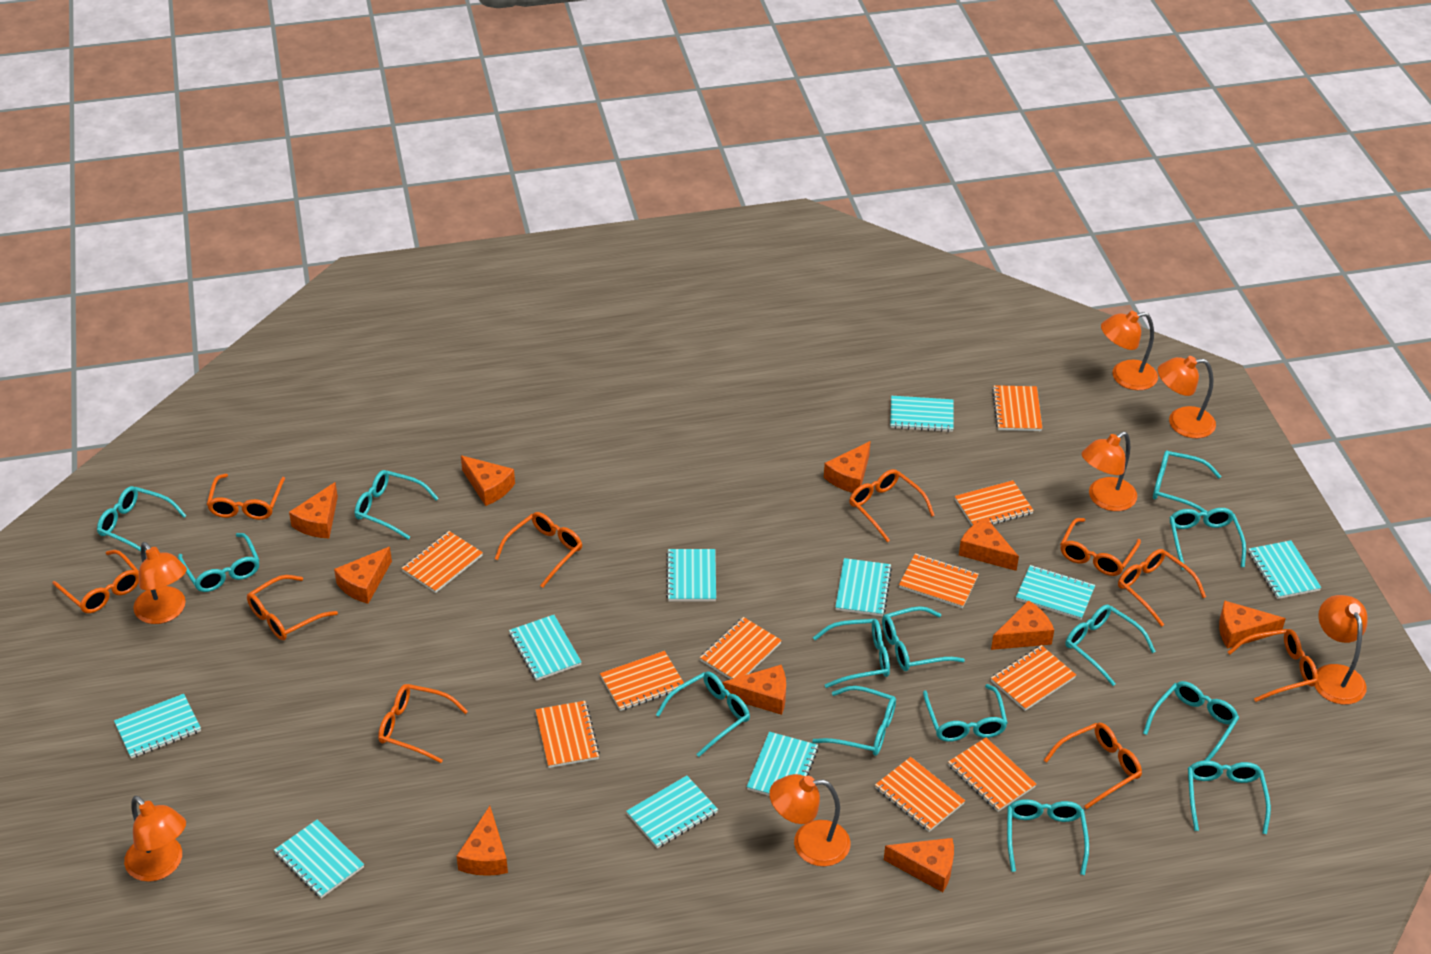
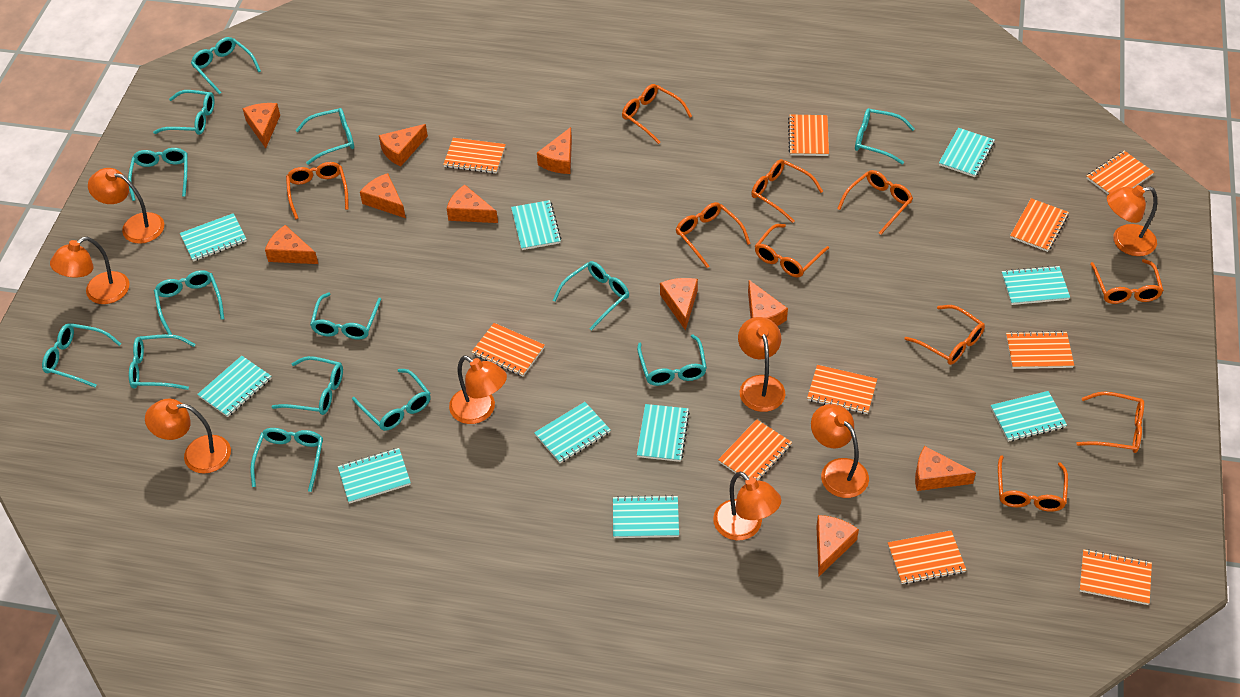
orange lamp: 7 -> 8

